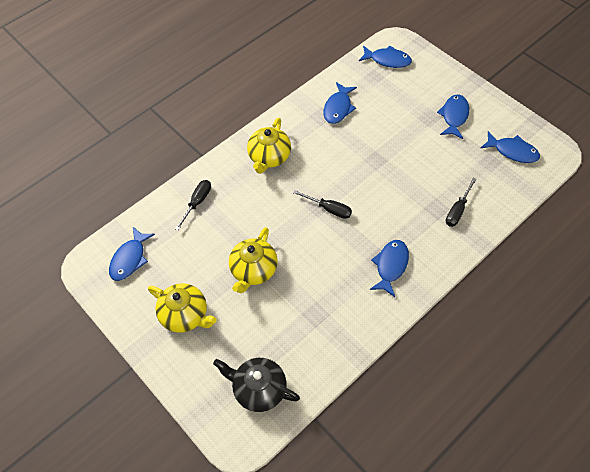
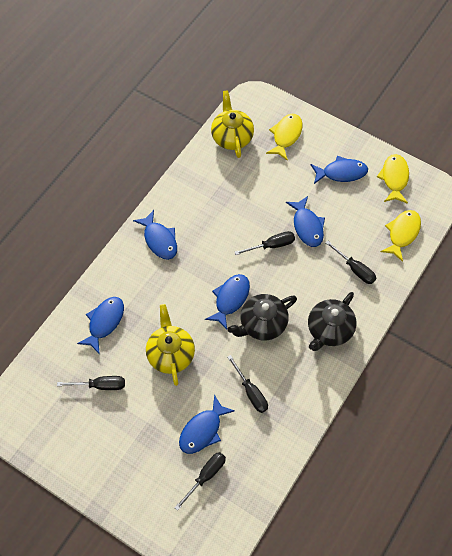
black screwdriver: 3 -> 5
black teapot: 1 -> 2
yellow fish: 0 -> 3
yellow teapot: 3 -> 2

